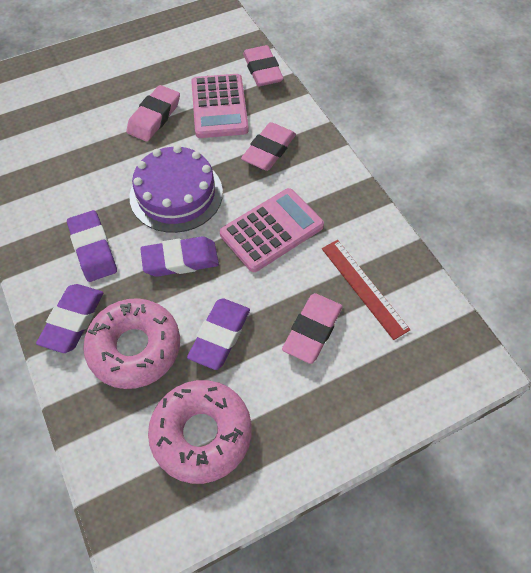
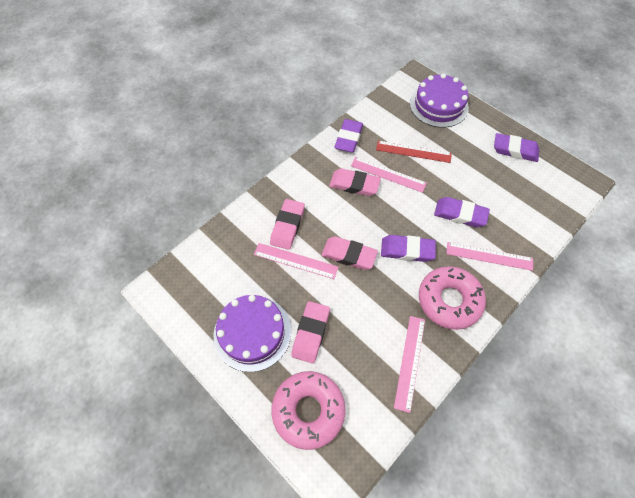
pink calculator: 2 -> 0
pink ruler: 0 -> 4
purple cake: 1 -> 2

